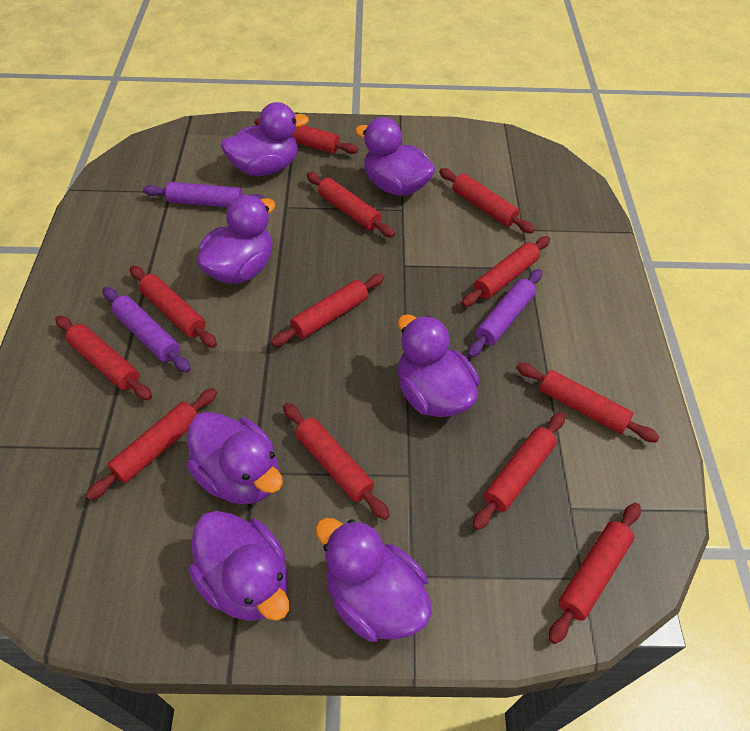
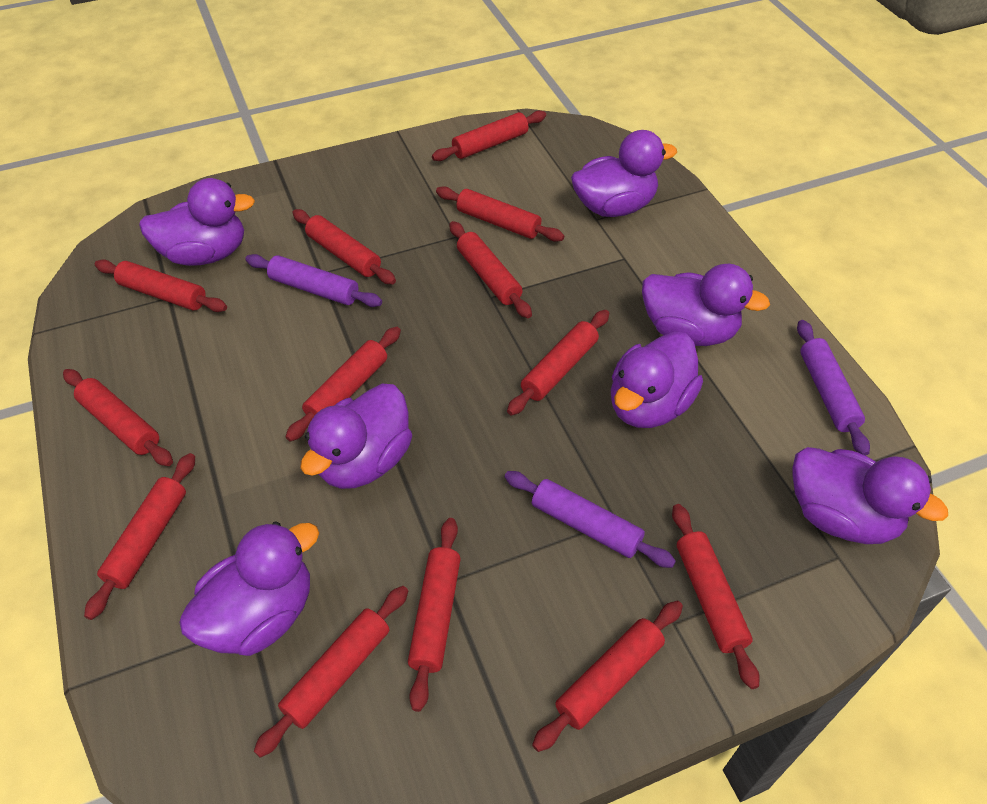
red rolling pin: 12 -> 13

